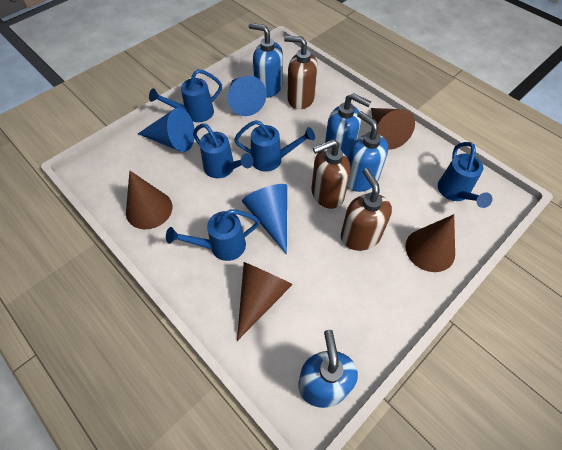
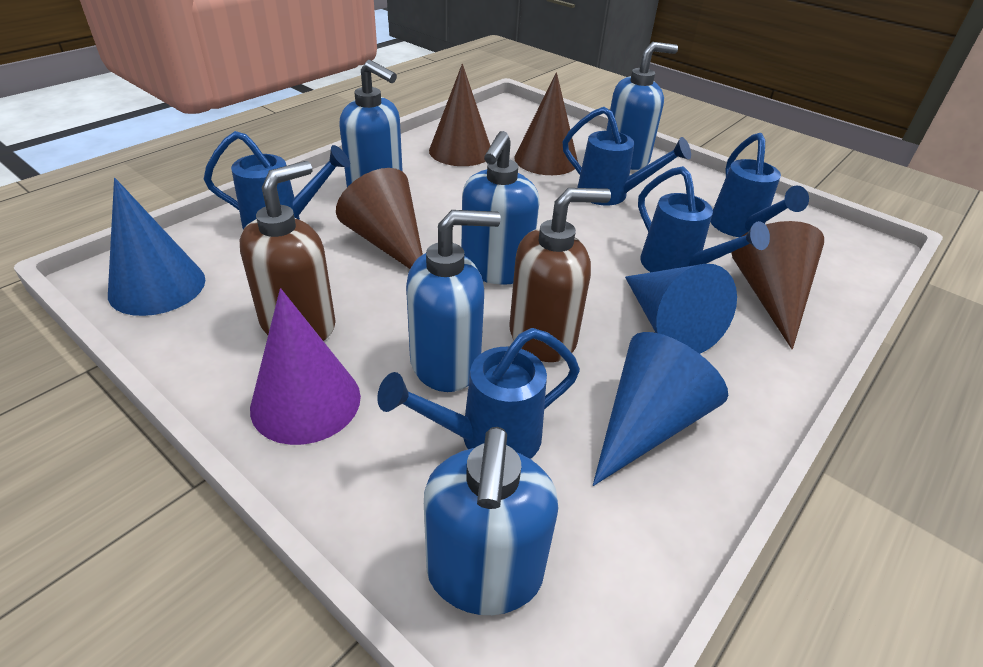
blue soap dispenser: 4 -> 5
brown soap dispenser: 3 -> 2
purple cone: 0 -> 1

